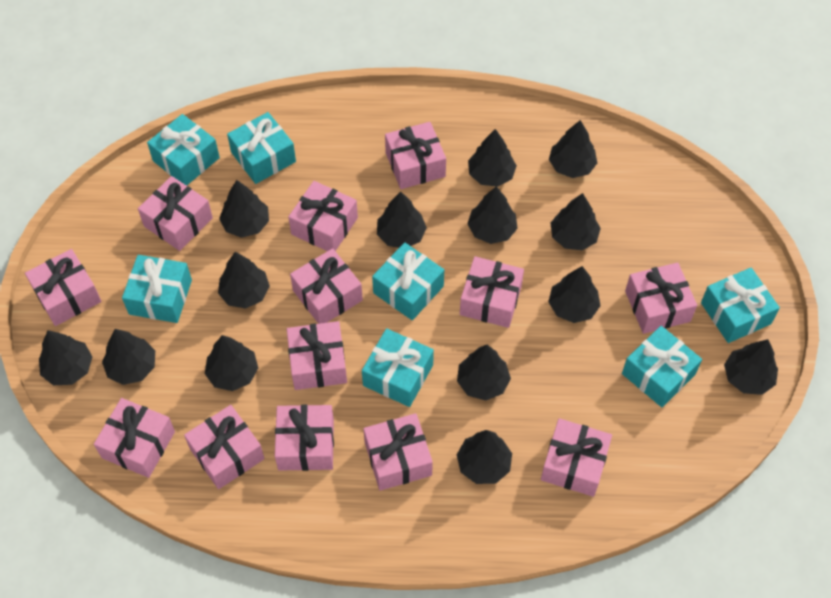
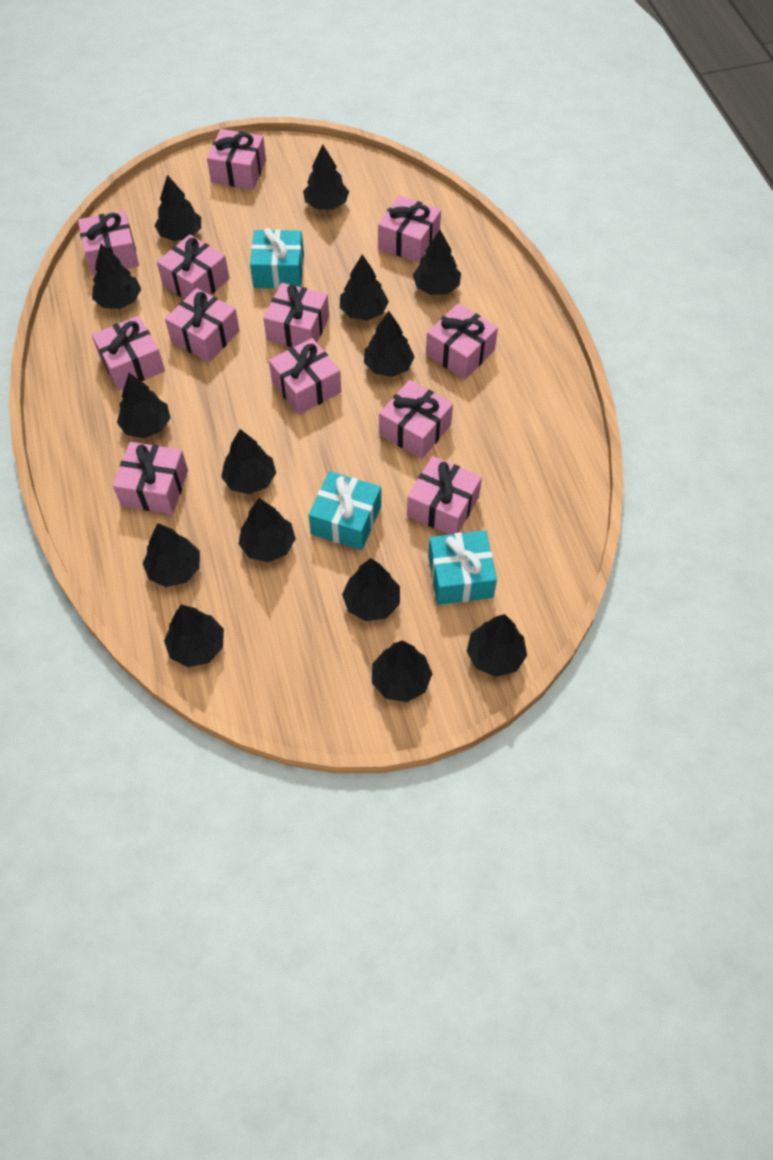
pink gift: 13 -> 12
turquoise gift: 7 -> 3

